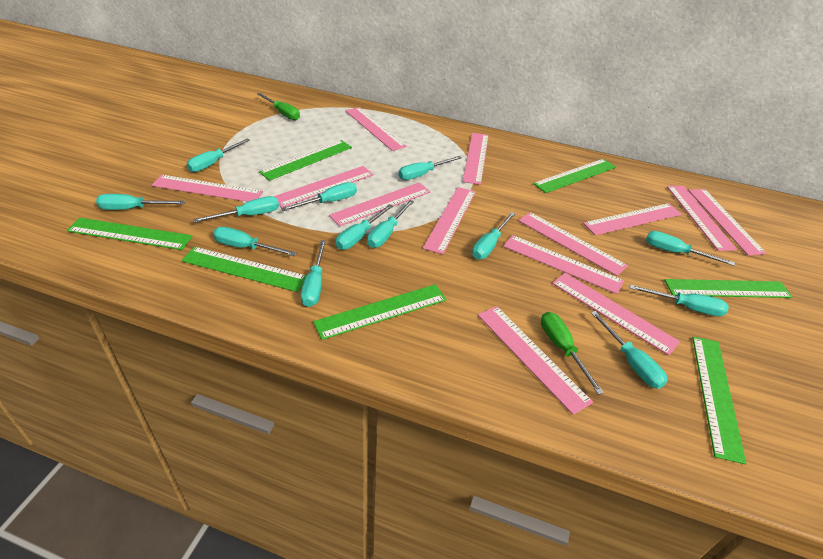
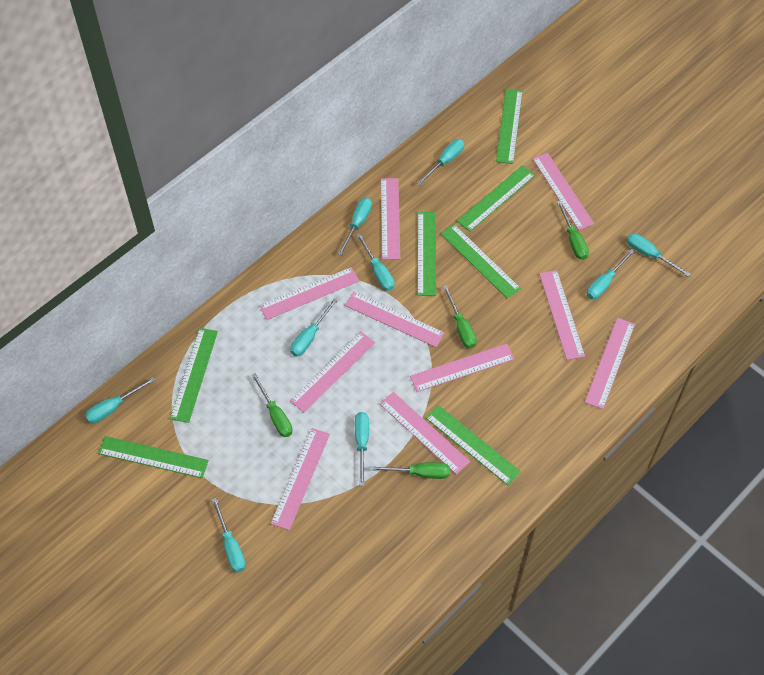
green screwdriver: 2 -> 4
pink ruler: 13 -> 10
turquoise screwdriver: 13 -> 9

